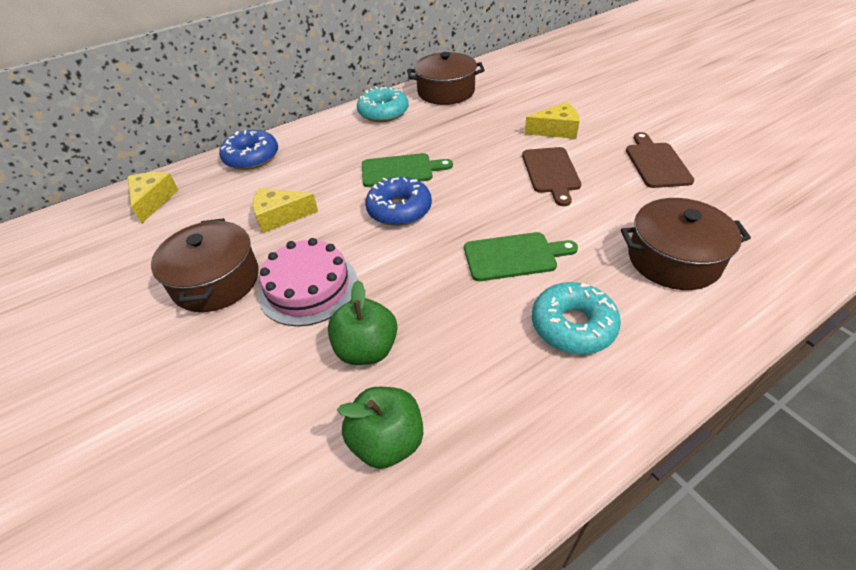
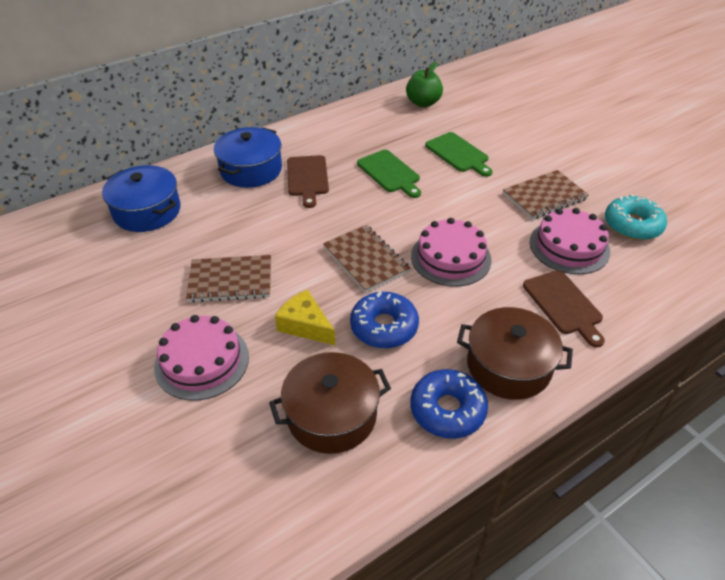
blue pot: 0 -> 2
brown notebook: 0 -> 3
brown pot: 3 -> 2
green apple: 2 -> 1
pink cake: 1 -> 3
turquoise donut: 2 -> 1
yellow cheese: 3 -> 1

